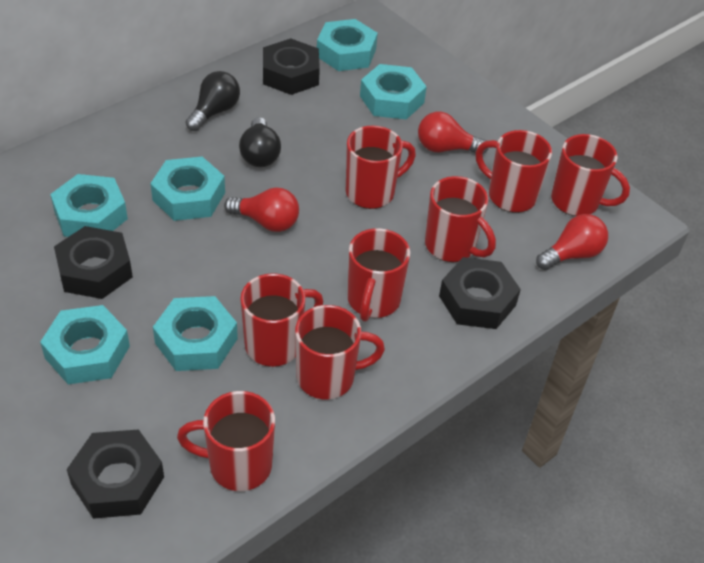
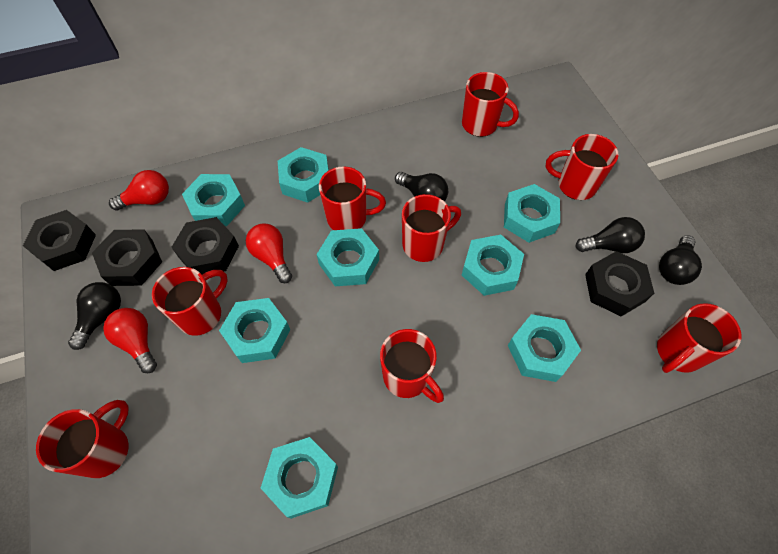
black light bulb: 2 -> 4
turquoise nut: 6 -> 8

